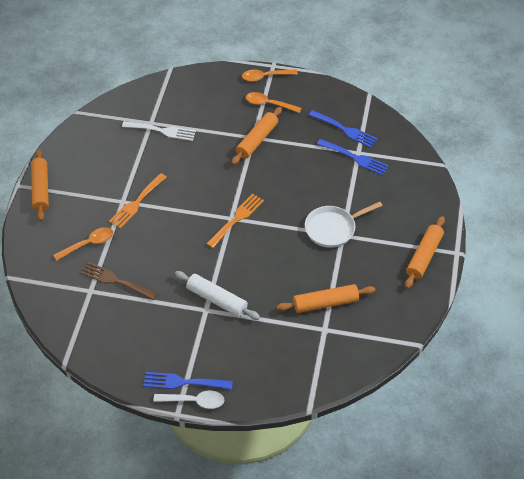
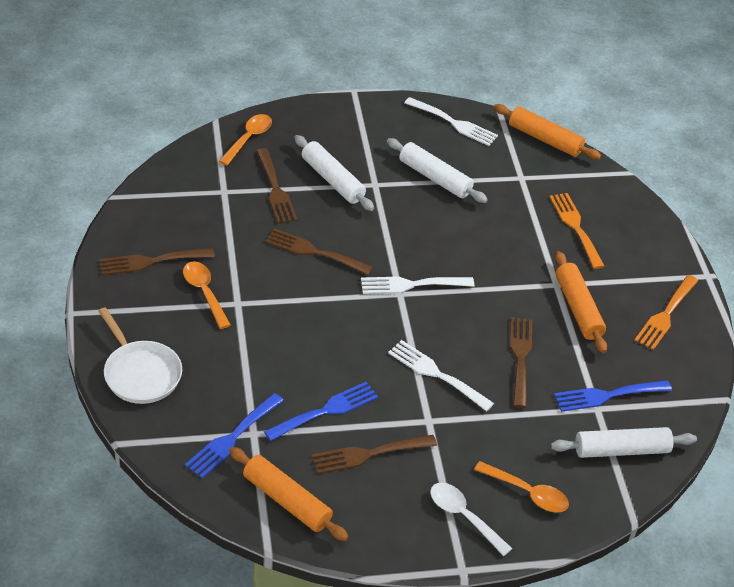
brown fork: 1 -> 5
orange rolling pin: 4 -> 3
white fork: 1 -> 3
white rolling pin: 1 -> 3

